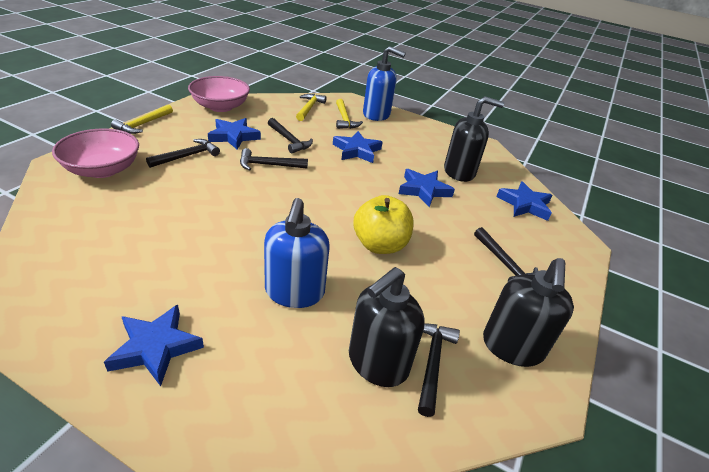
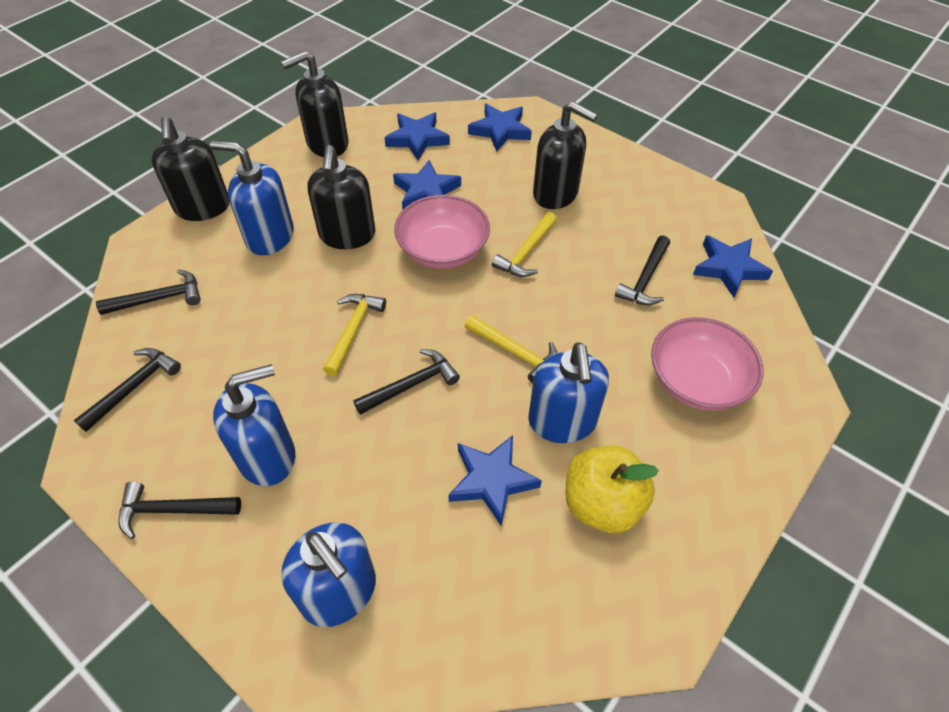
black soap dispenser: 3 -> 4
blue soap dispenser: 2 -> 4

